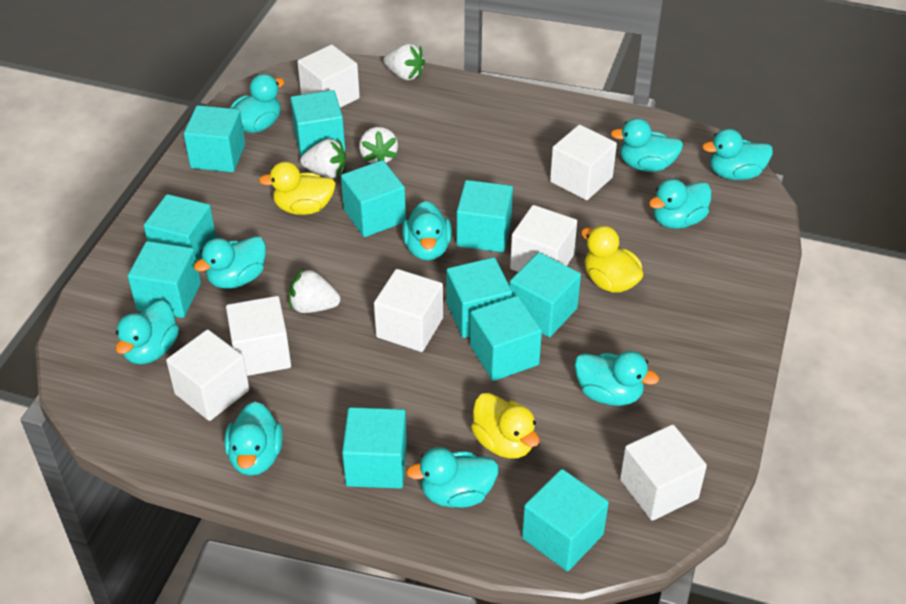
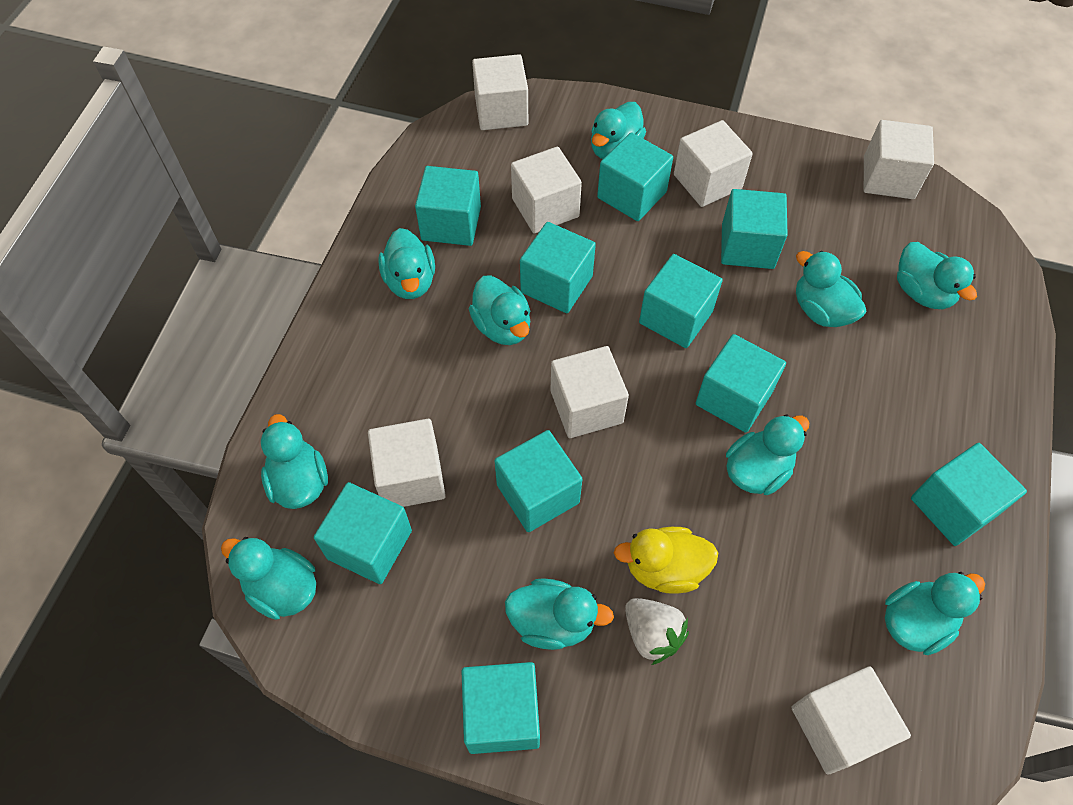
turquoise cube: 11 -> 10
white strawberry: 4 -> 1
yellow duck: 3 -> 1

